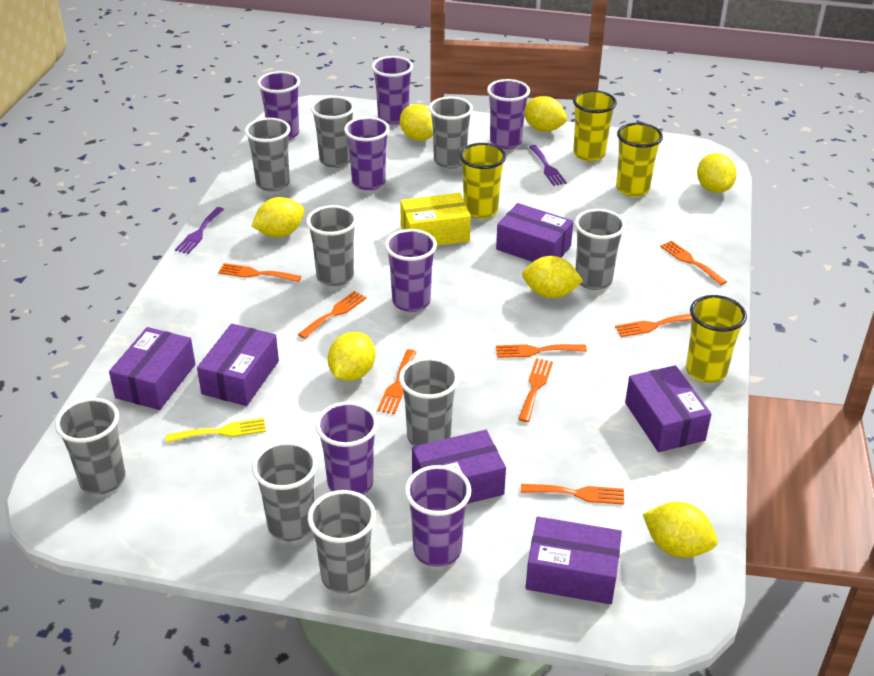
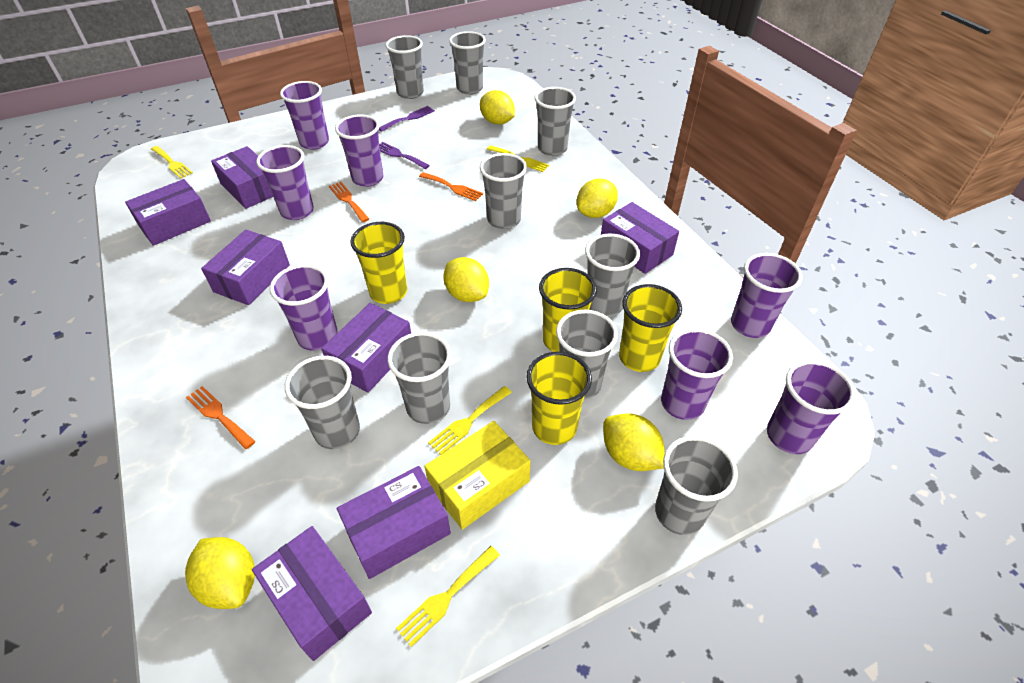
orange fork: 8 -> 3
purple box: 6 -> 7
yellow fork: 1 -> 4
yellow lemon: 7 -> 5

